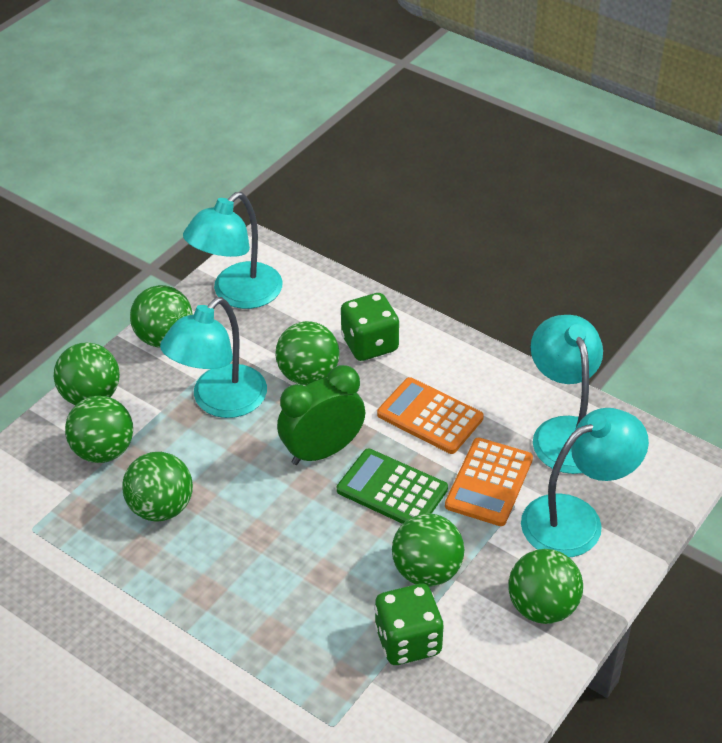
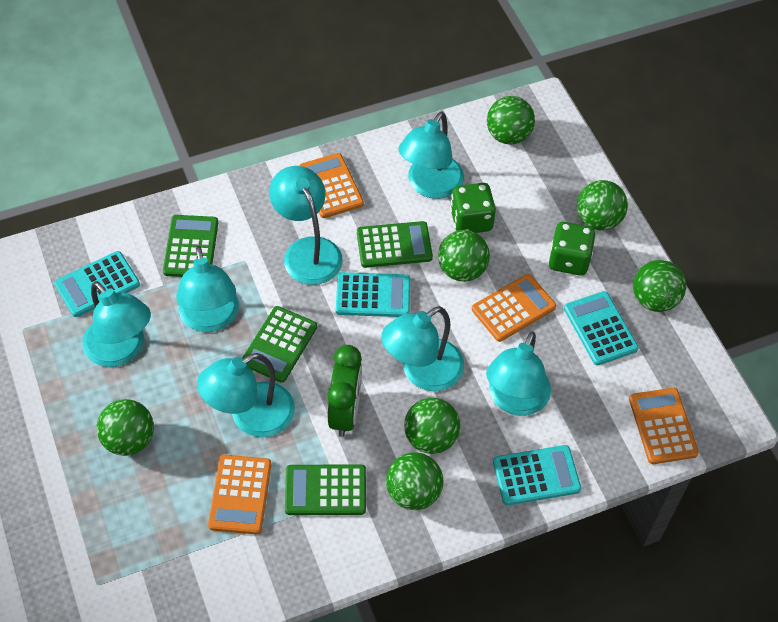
green calculator: 1 -> 4
orange calculator: 2 -> 4
turquoise calculator: 0 -> 4
turquoise lamp: 4 -> 7

